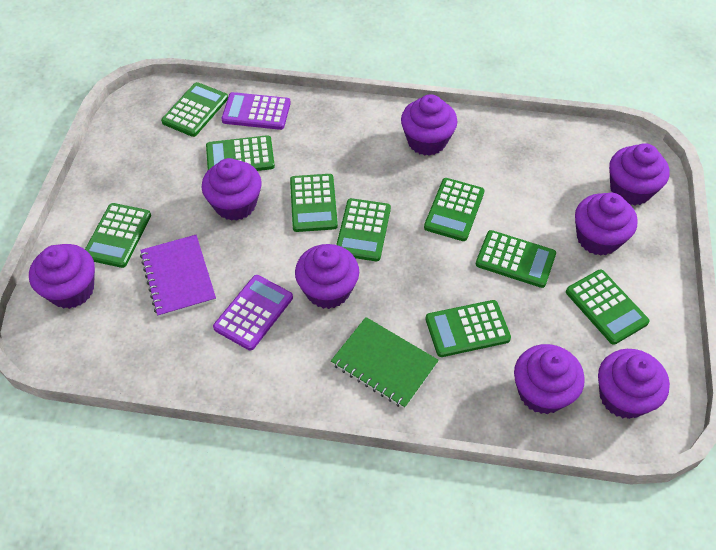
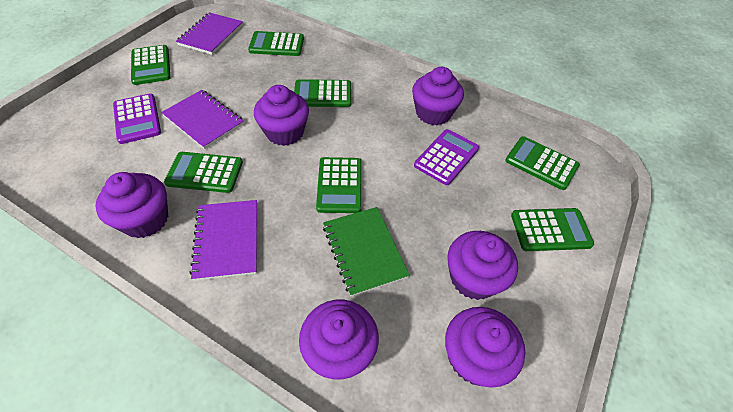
green calculator: 9 -> 7
purple cupcake: 8 -> 6
purple notebook: 1 -> 3

